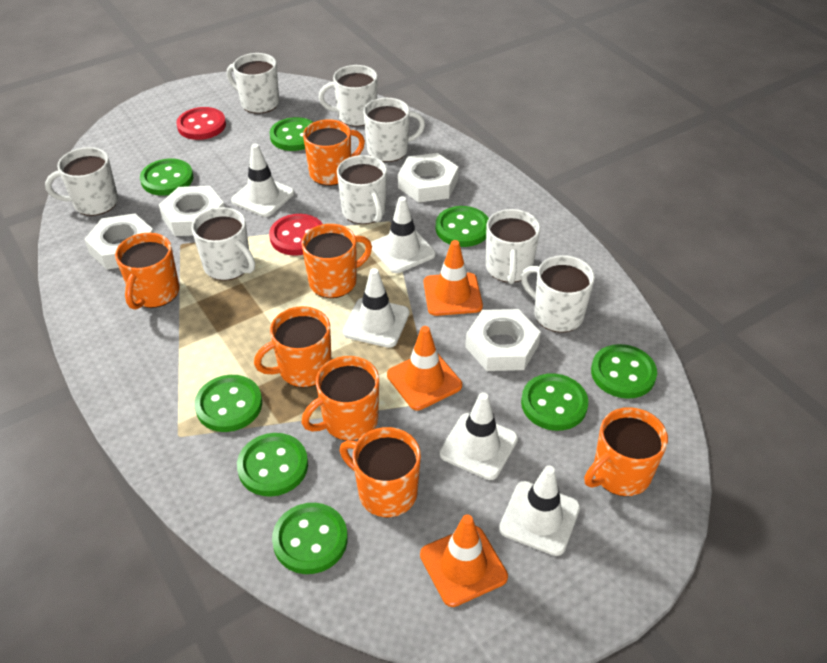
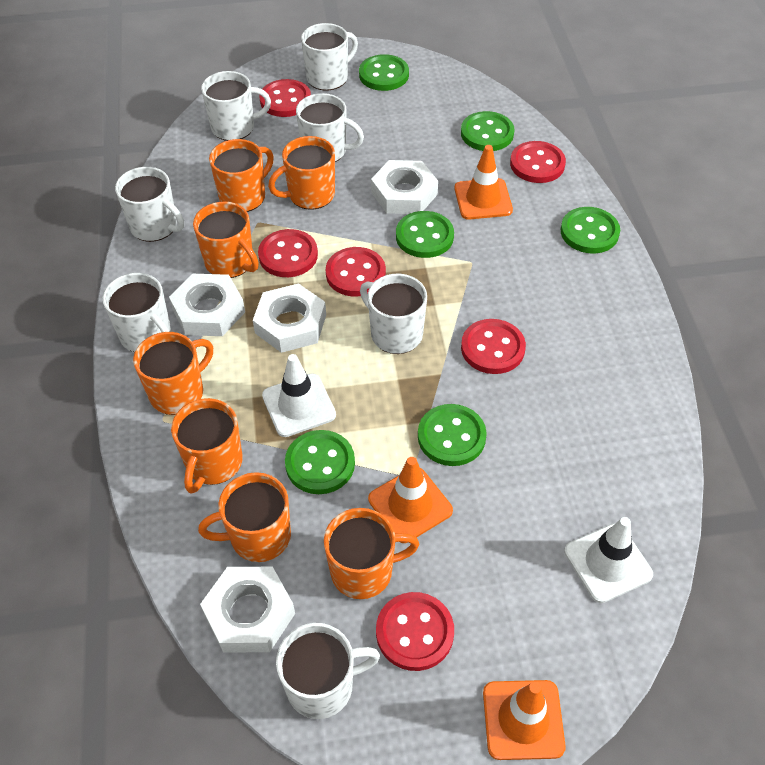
green button: 8 -> 6
red button: 2 -> 6
white mug: 8 -> 7
white traffic cone: 5 -> 2

